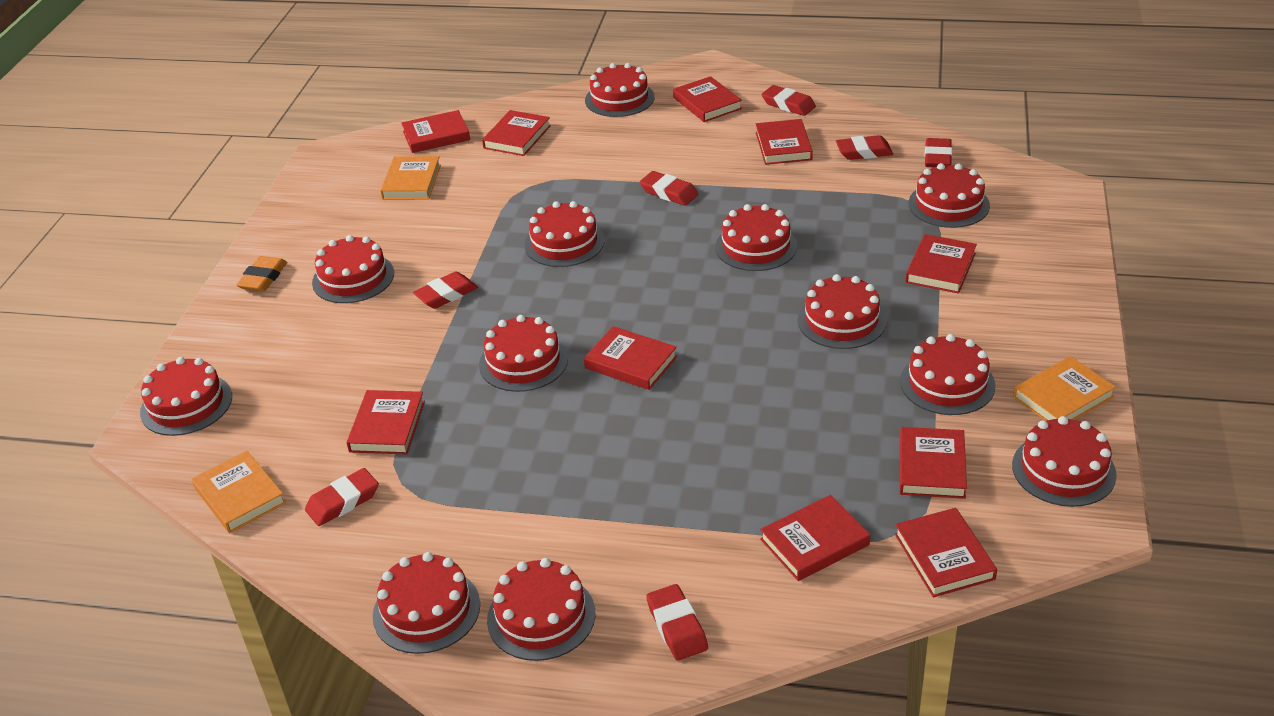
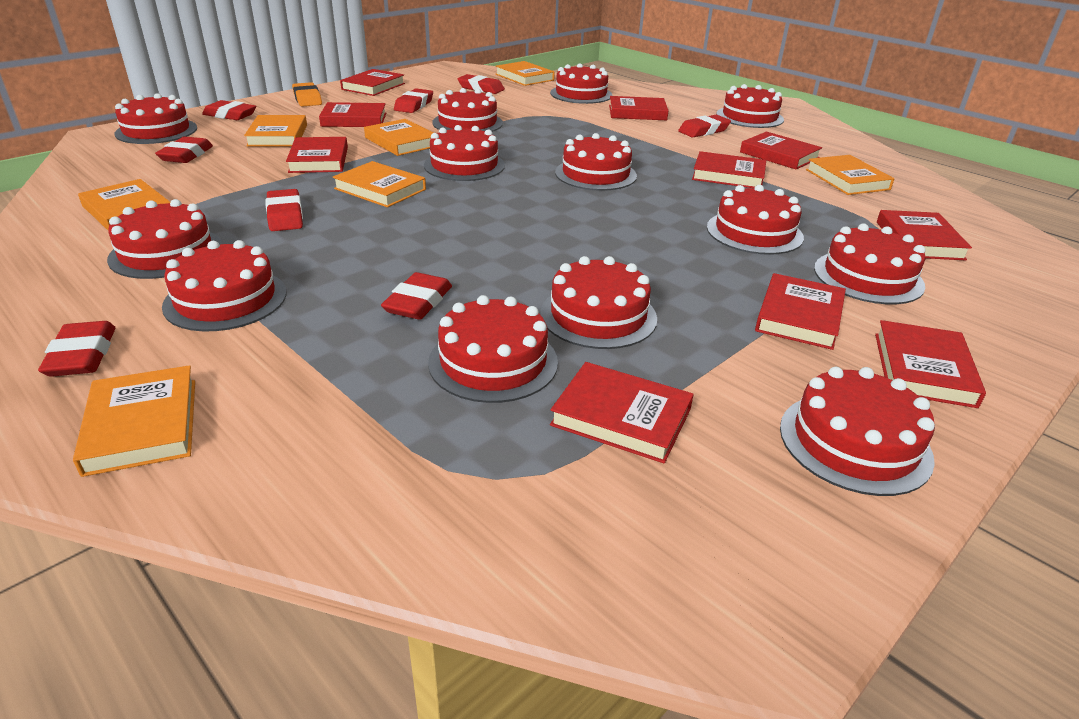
orange book: 3 -> 7
red cake: 12 -> 13
red eraser: 7 -> 8

